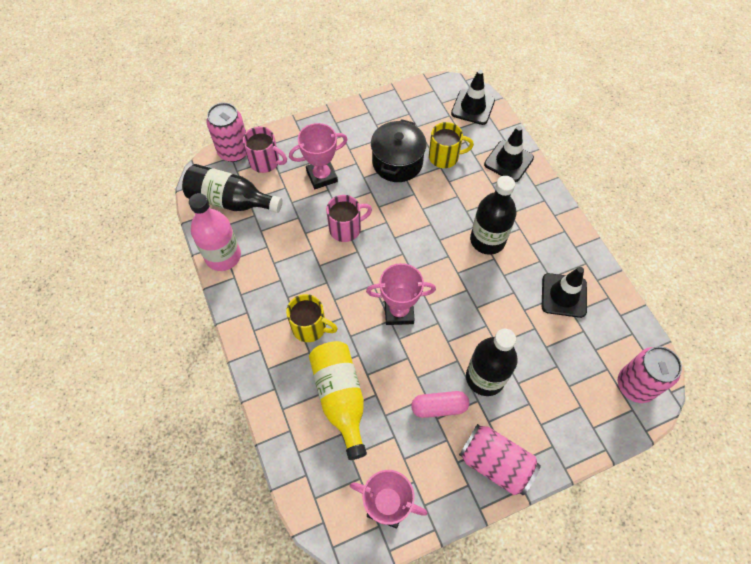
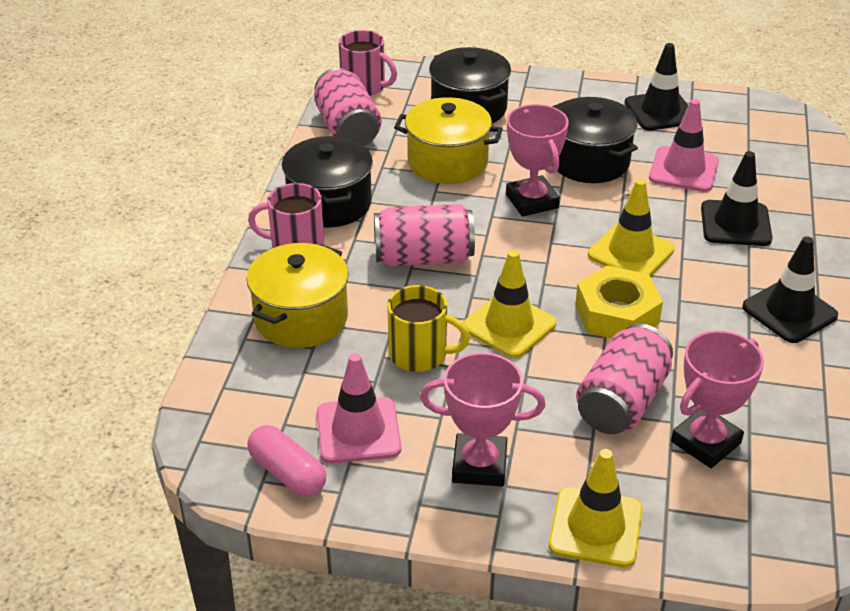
black bottle: 3 -> 0
black pot: 1 -> 3
pink bottle: 1 -> 0
pink traffic cone: 0 -> 2
yellow bottle: 1 -> 0
yellow mug: 2 -> 1
yellow nut: 0 -> 1
yellow pot: 0 -> 2
yellow traffic cone: 0 -> 3

